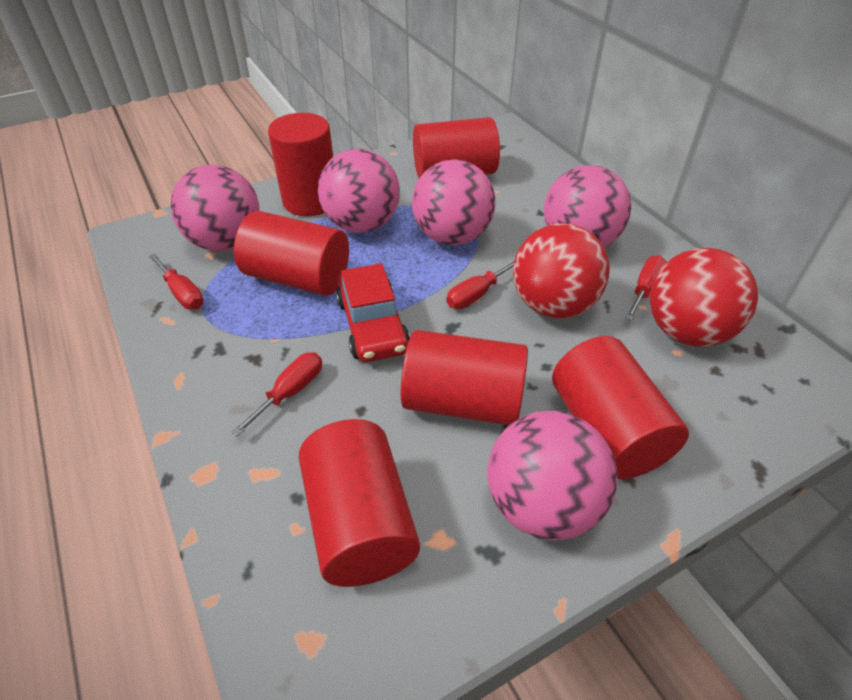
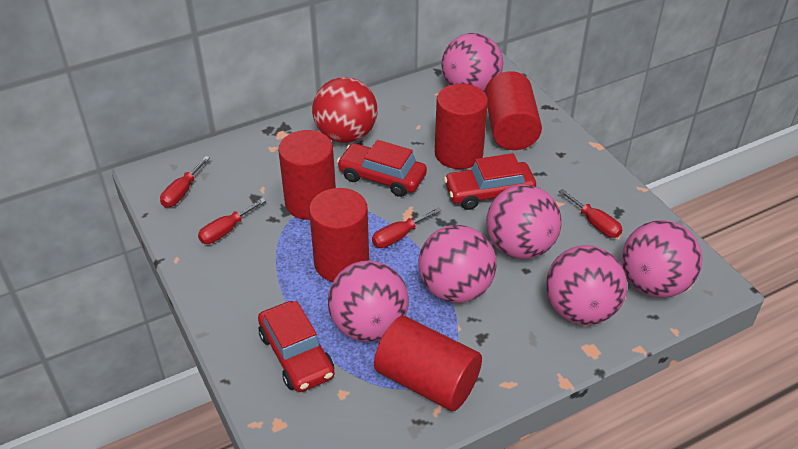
pink ball: 5 -> 6
red ball: 2 -> 1
red car: 1 -> 3
red cylinder: 6 -> 5

